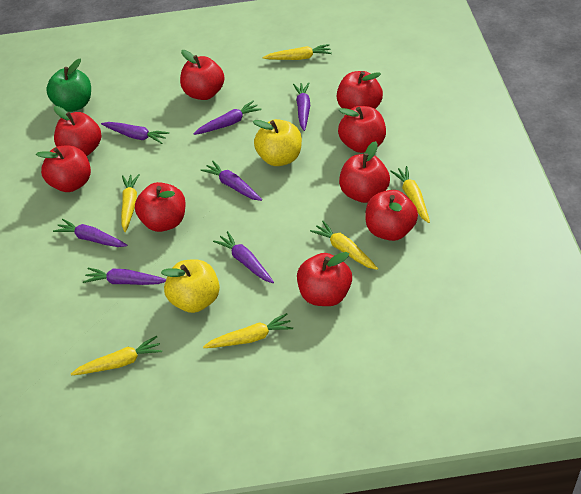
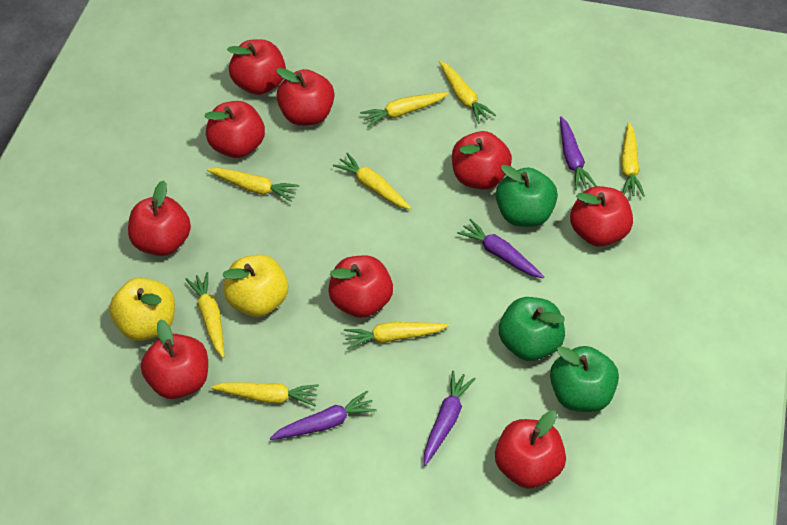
green apple: 1 -> 3
purple carrot: 7 -> 4
yellow carrot: 6 -> 8

